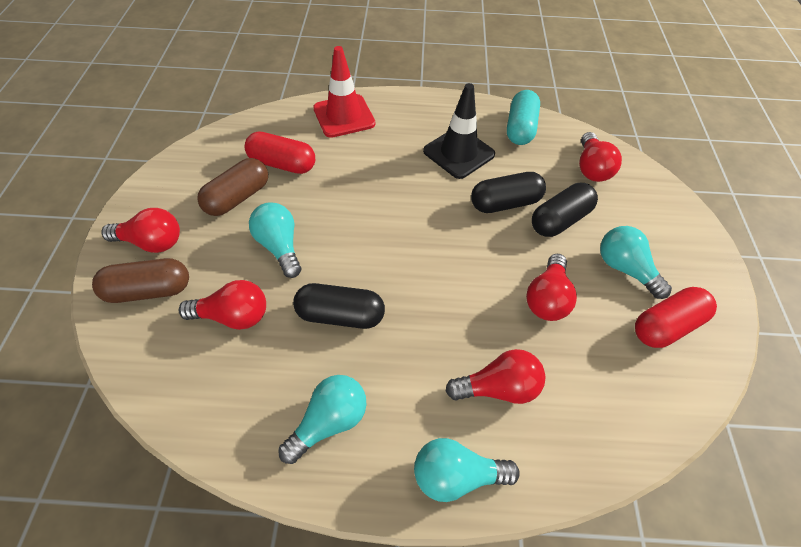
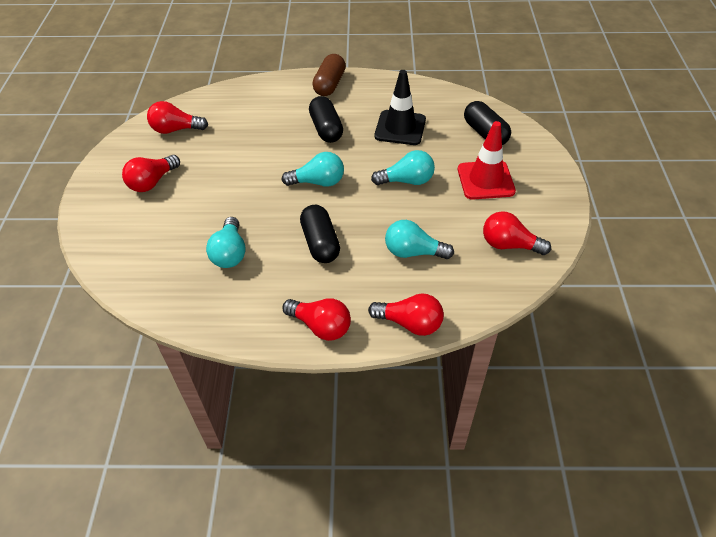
brown capsule: 2 -> 1
red capsule: 2 -> 0
turquoise capsule: 1 -> 0

